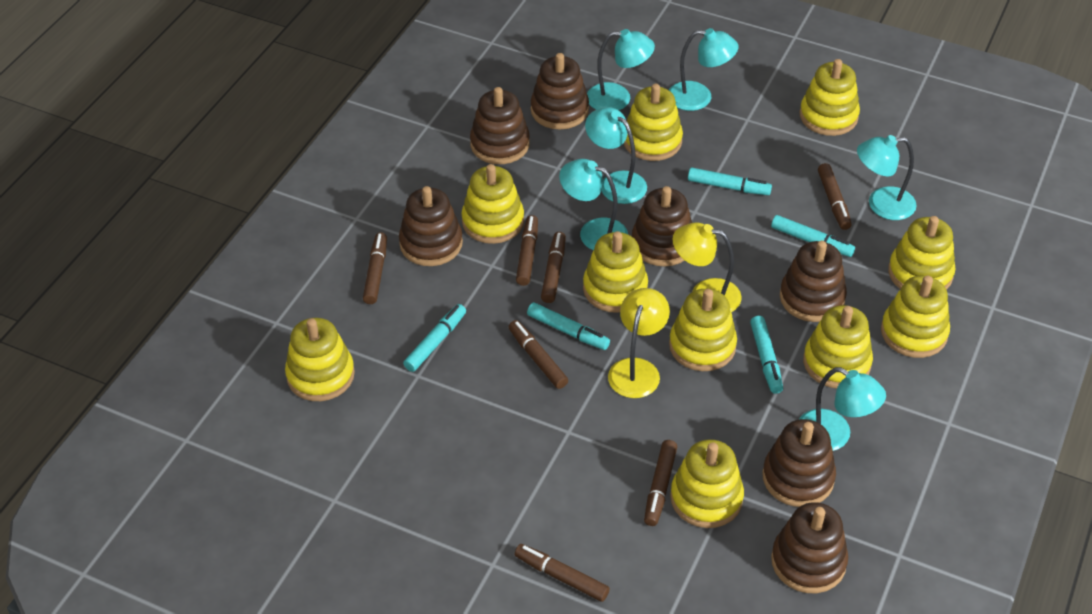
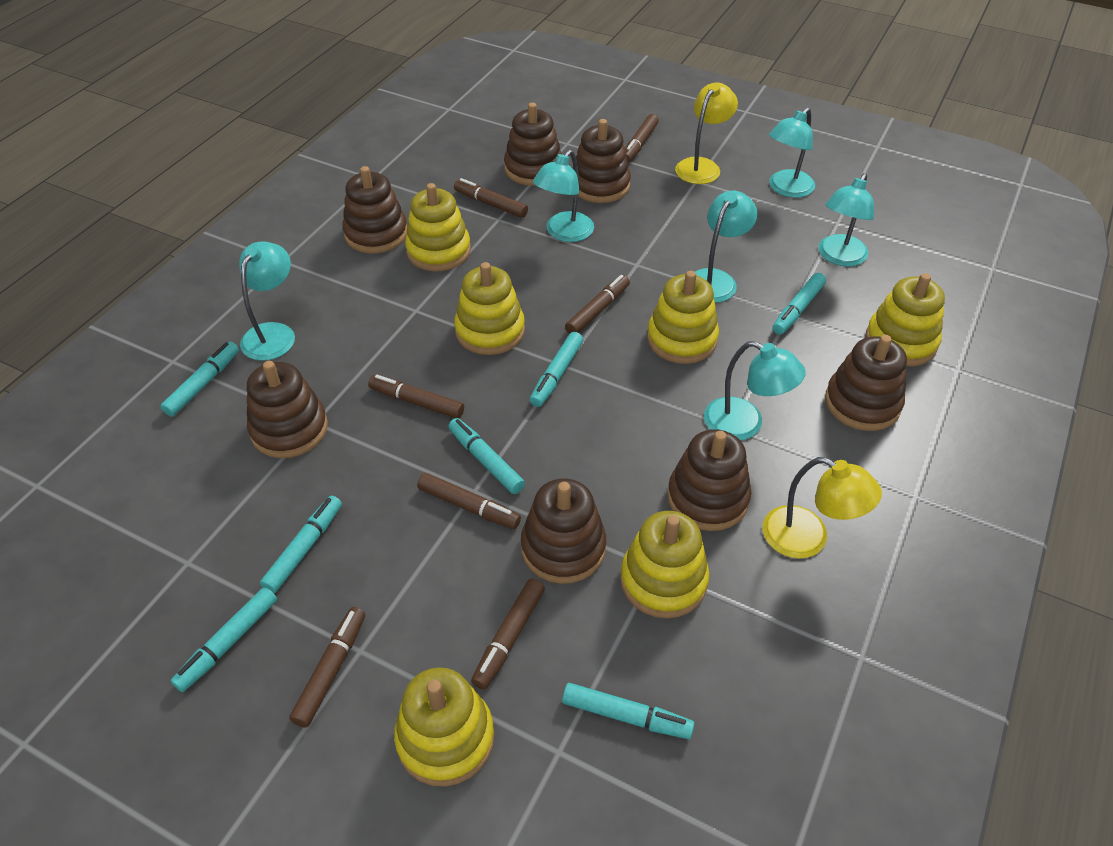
turquoise marker: 5 -> 7
yellow stacking toy: 10 -> 6

